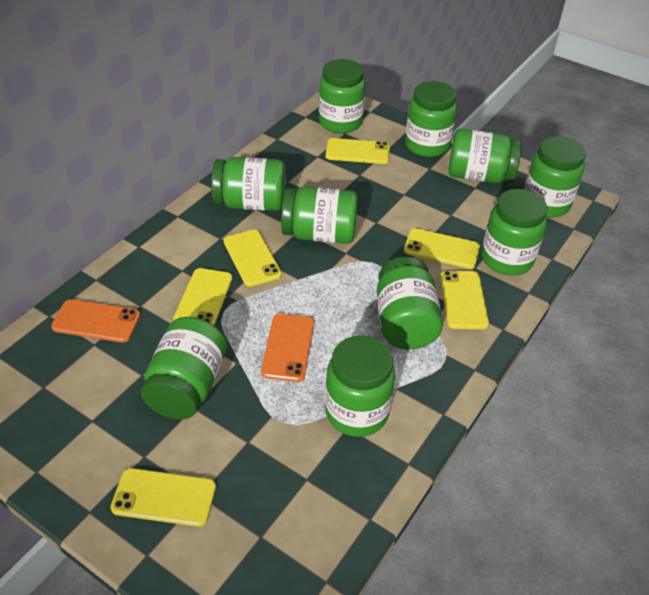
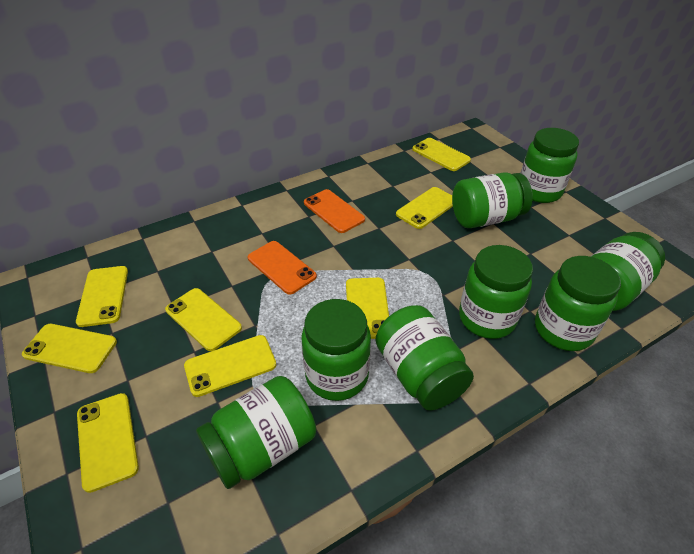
green jar: 10 -> 8
yellow phone: 6 -> 8

